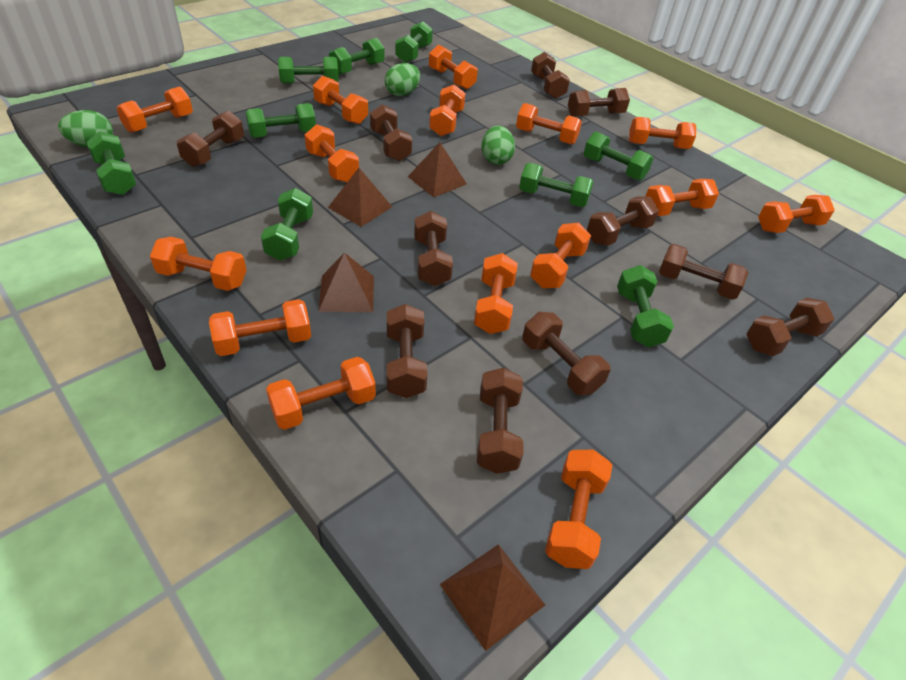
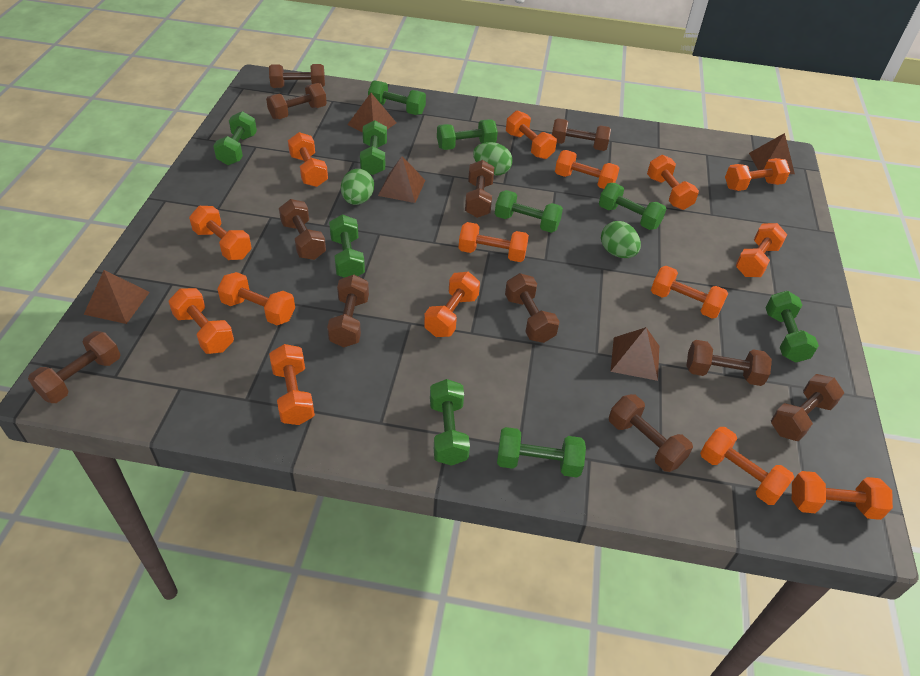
brown pyramid: 4 -> 5
green dumbbell: 9 -> 10

